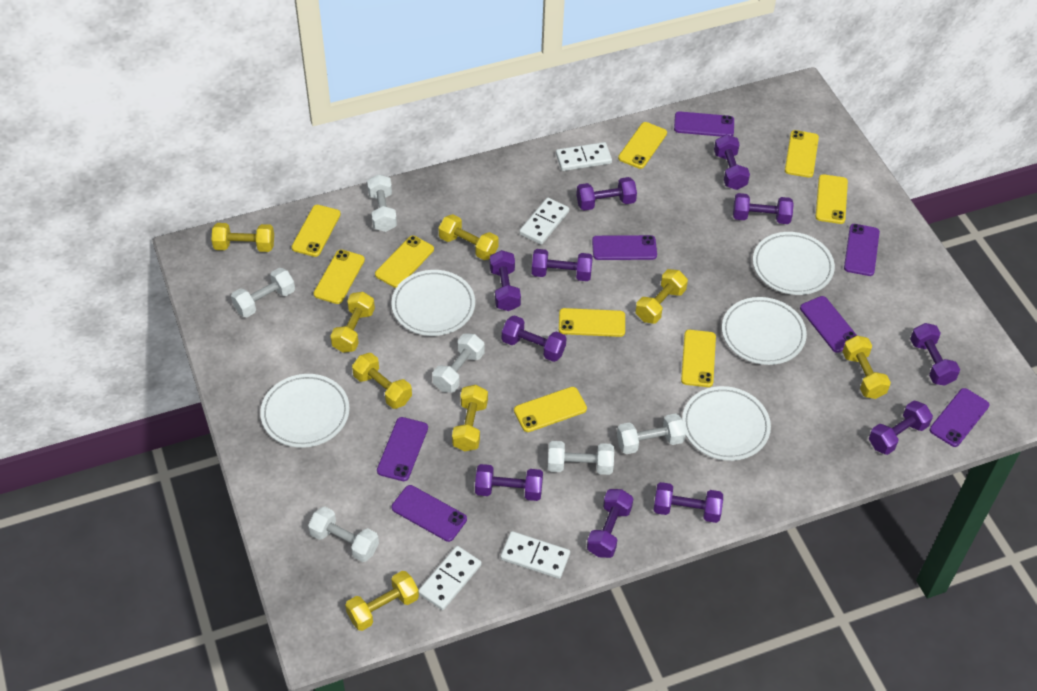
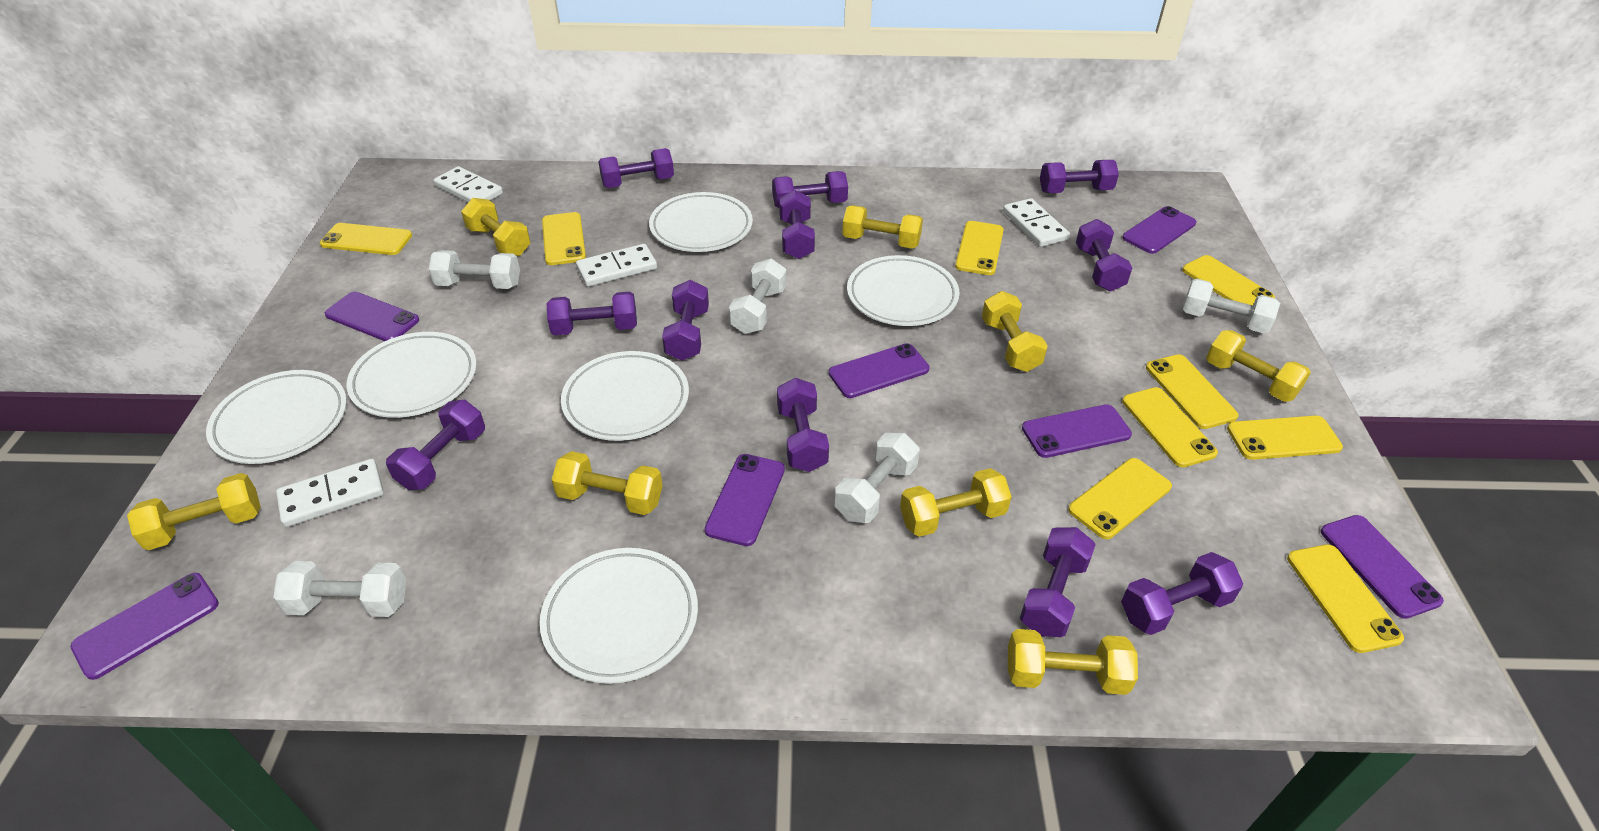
white dumbbell: 6 -> 5
white plate: 5 -> 6

